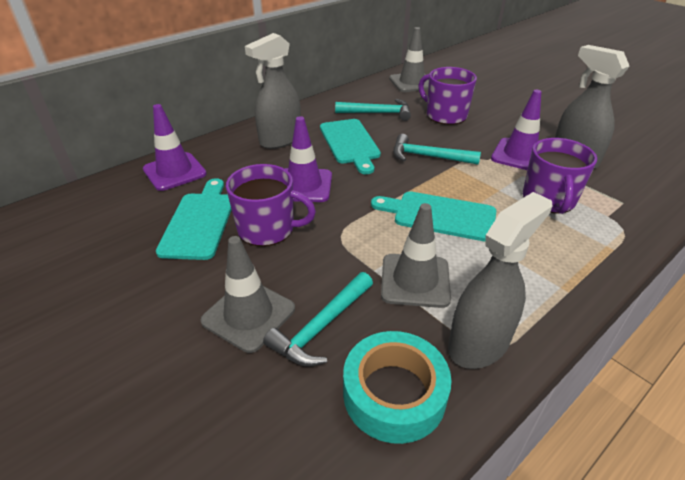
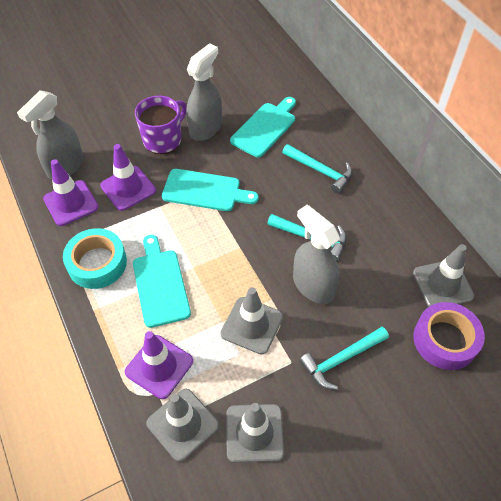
grey traffic cone: 3 -> 4
purple mug: 3 -> 1
purple tape: 0 -> 1

